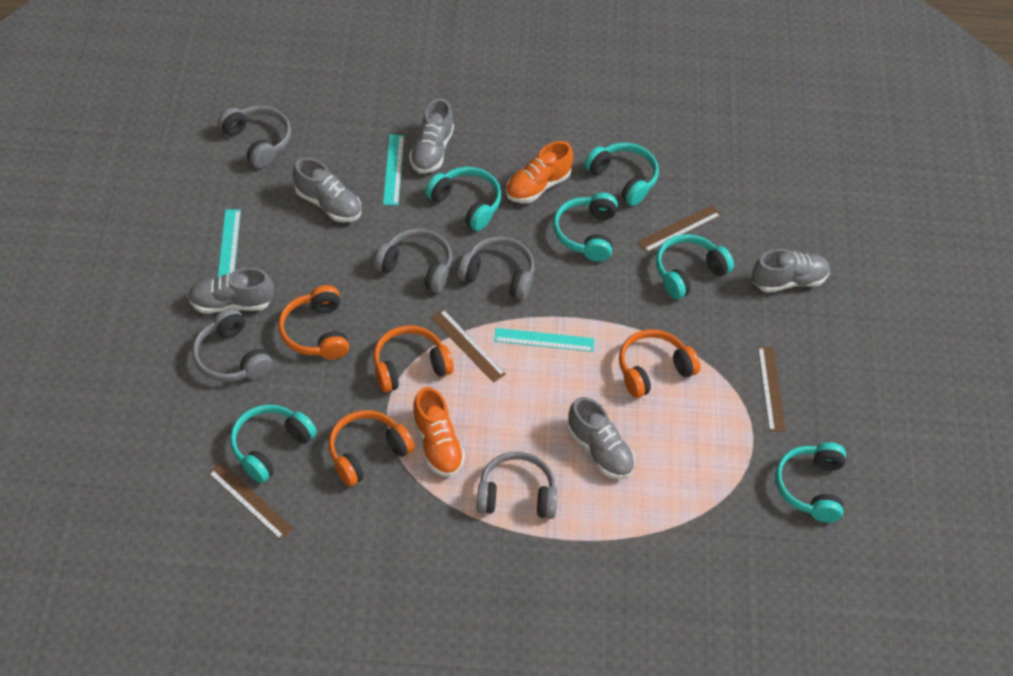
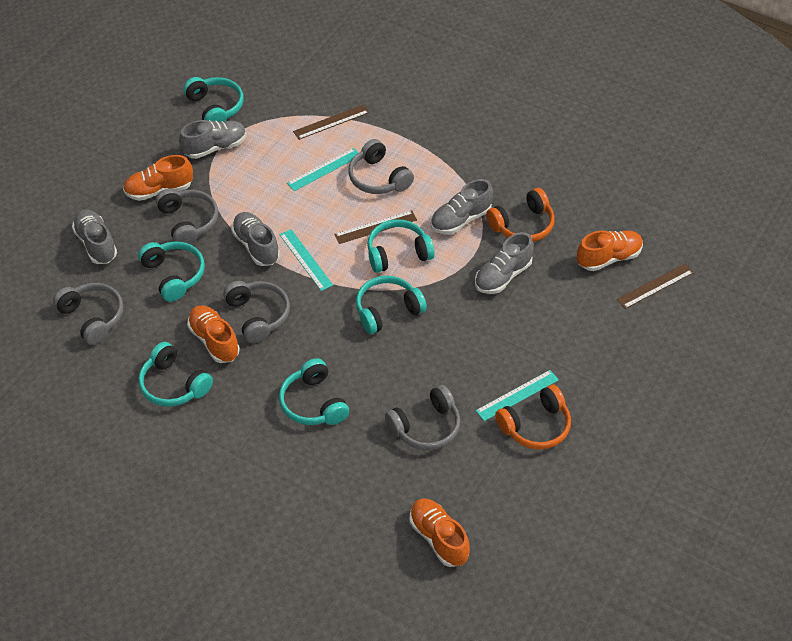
brown ruler: 4 -> 3
orange headphones: 4 -> 2
orange shoe: 2 -> 4

